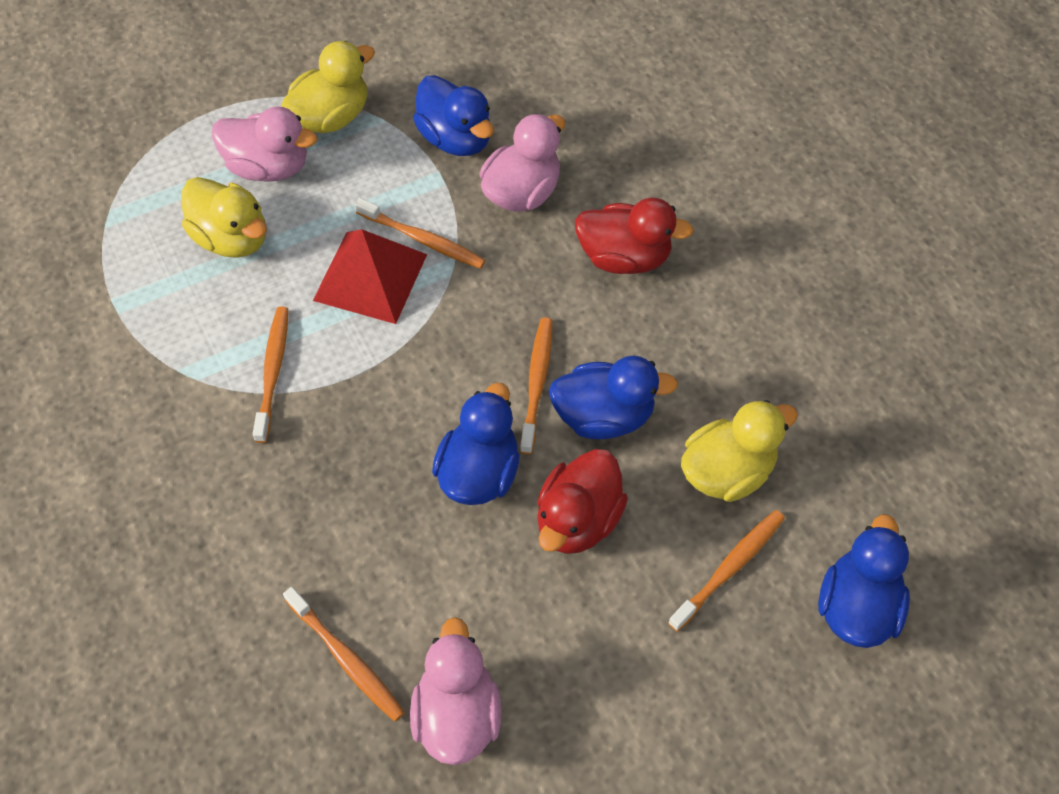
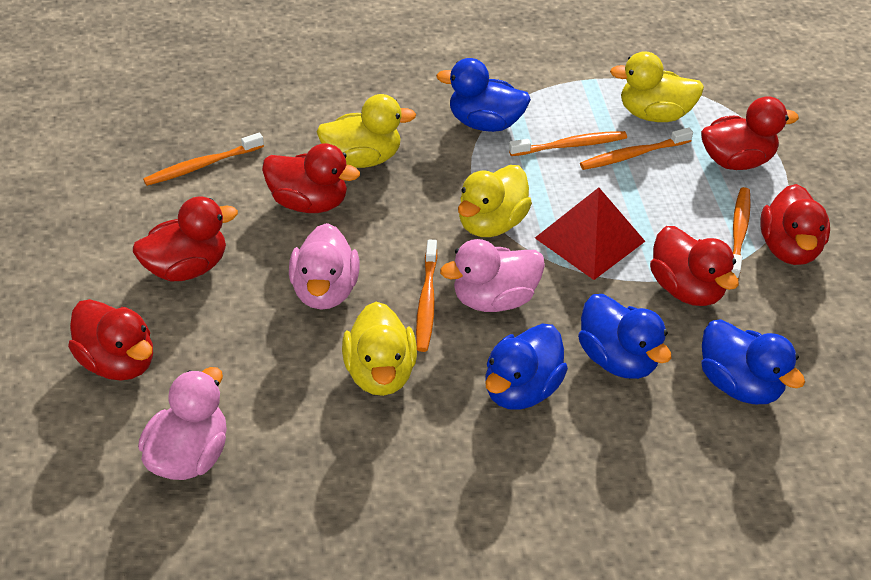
red duck: 2 -> 6
yellow duck: 3 -> 4

